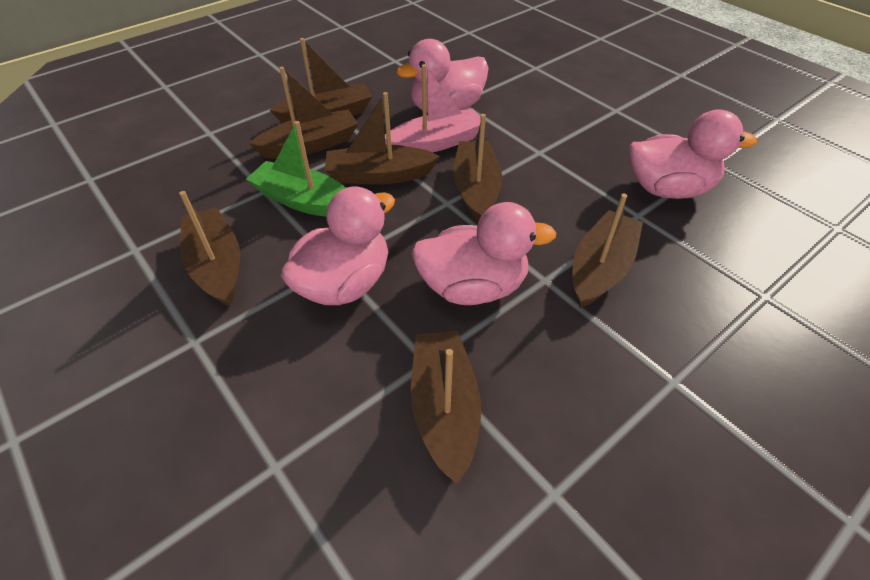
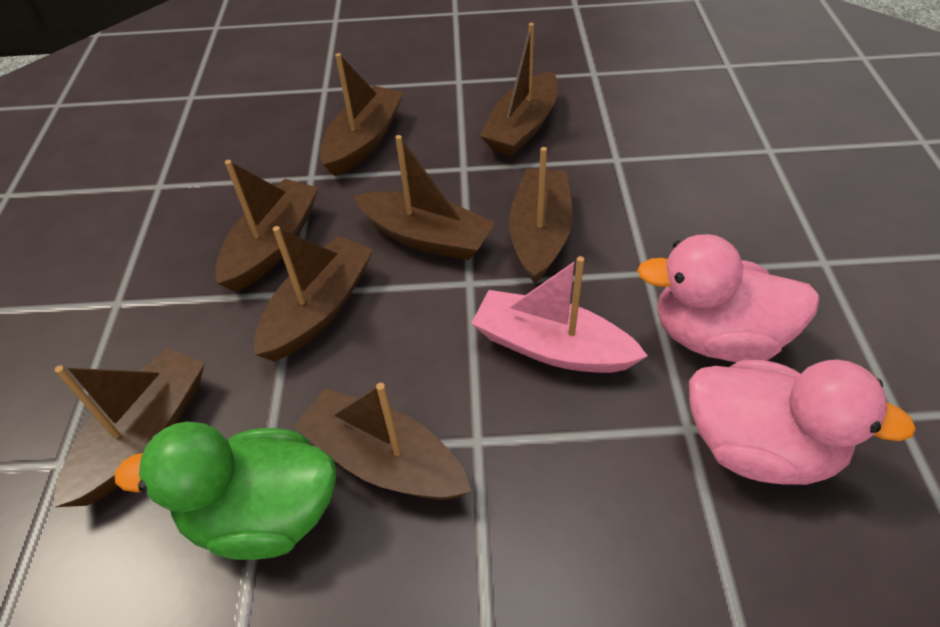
brown boat: 7 -> 8
green boat: 1 -> 0
green duck: 0 -> 1
pink duck: 4 -> 2

